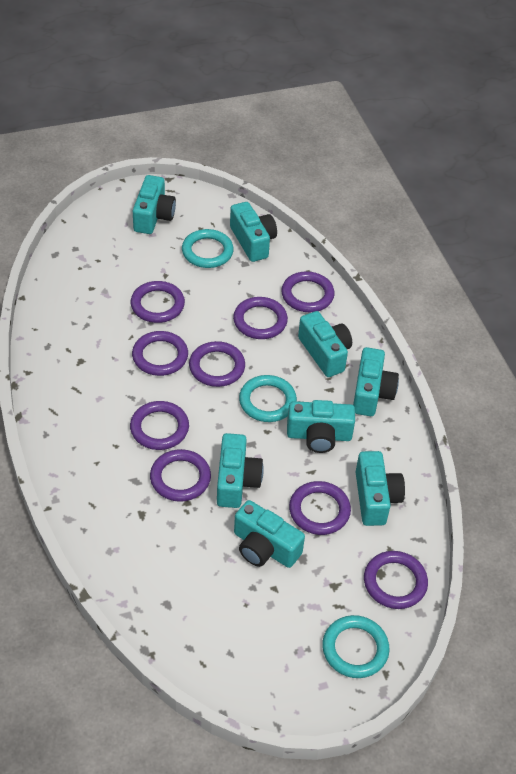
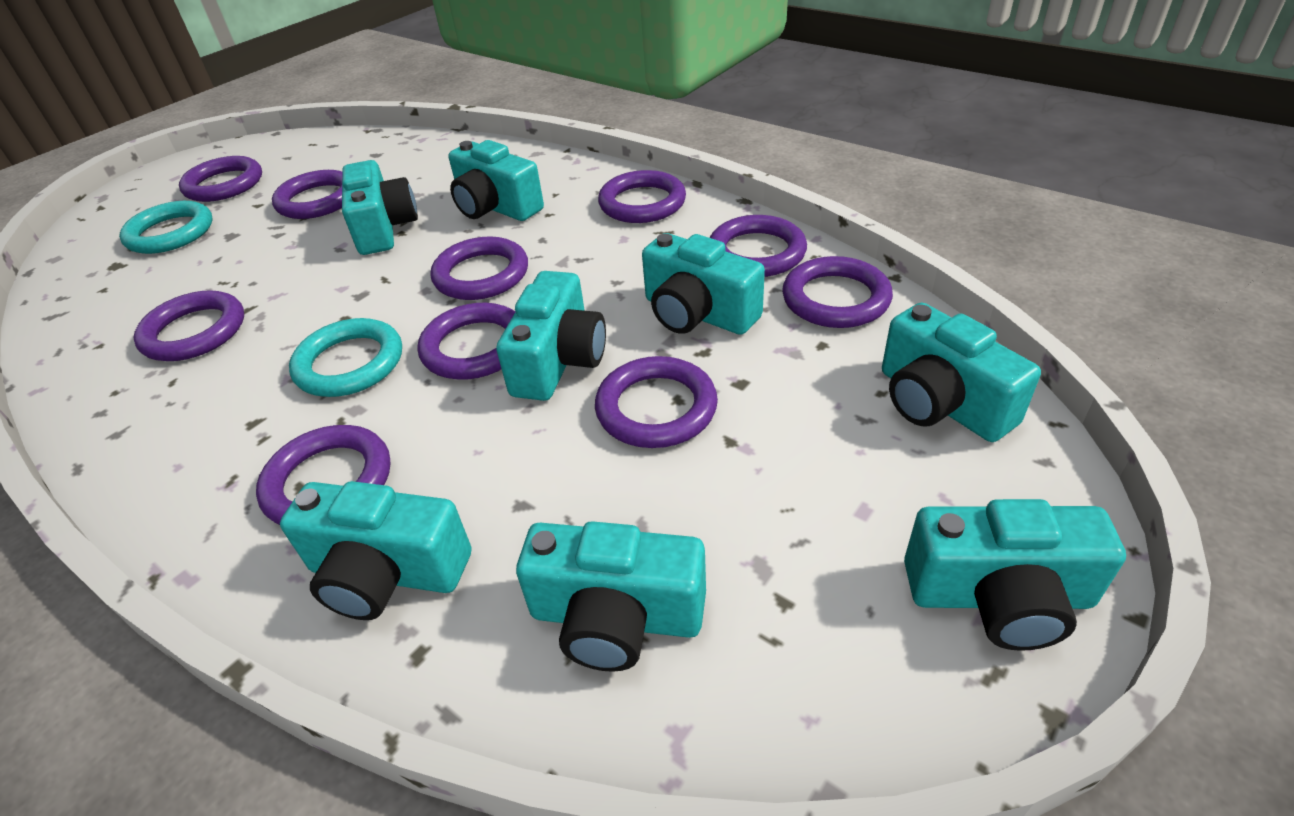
purple ring: 9 -> 10
turquoise ring: 3 -> 2

